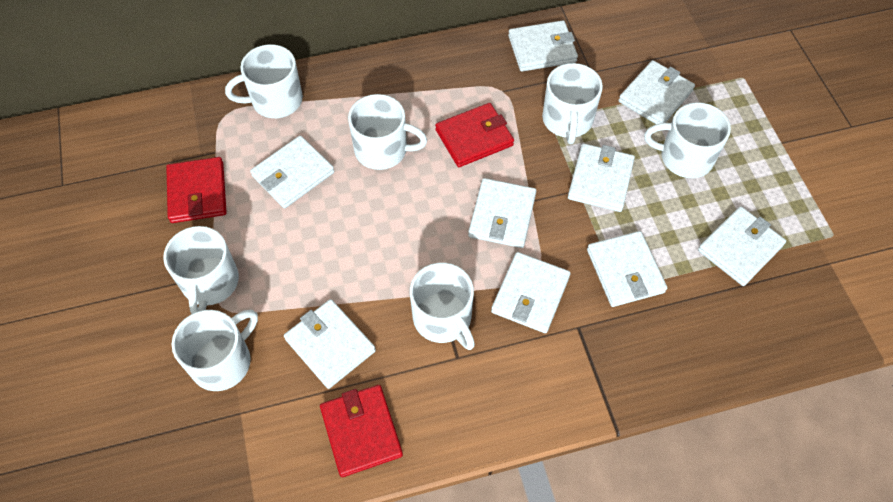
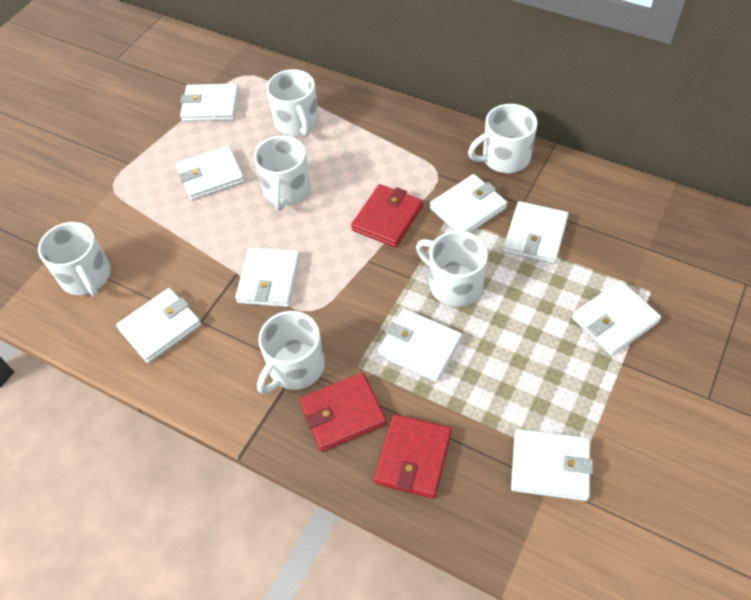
white mug: 7 -> 6

